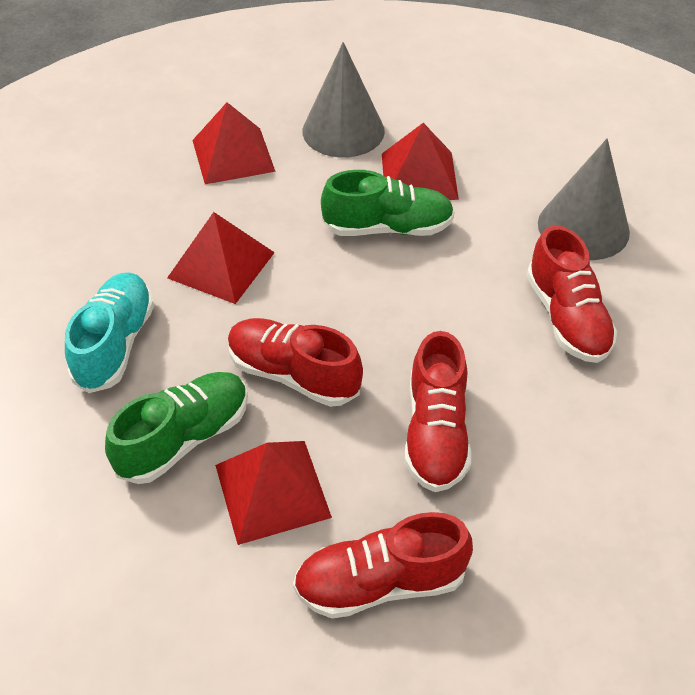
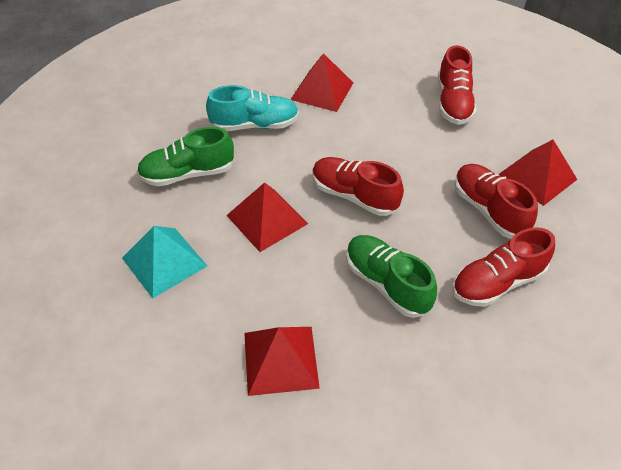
grey cone: 2 -> 0
turquoise pyramid: 0 -> 1

